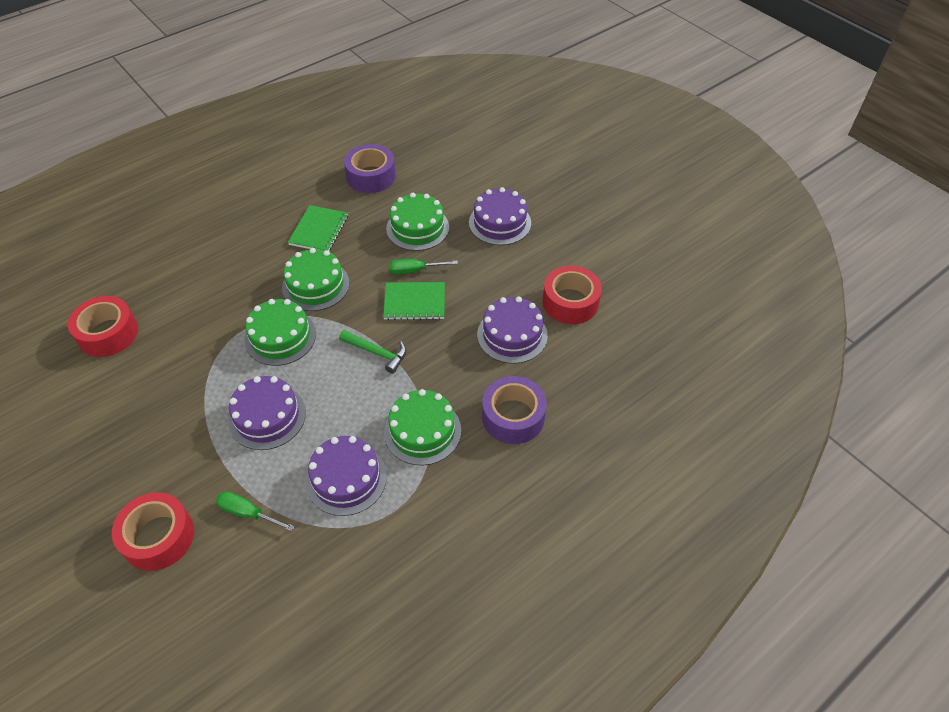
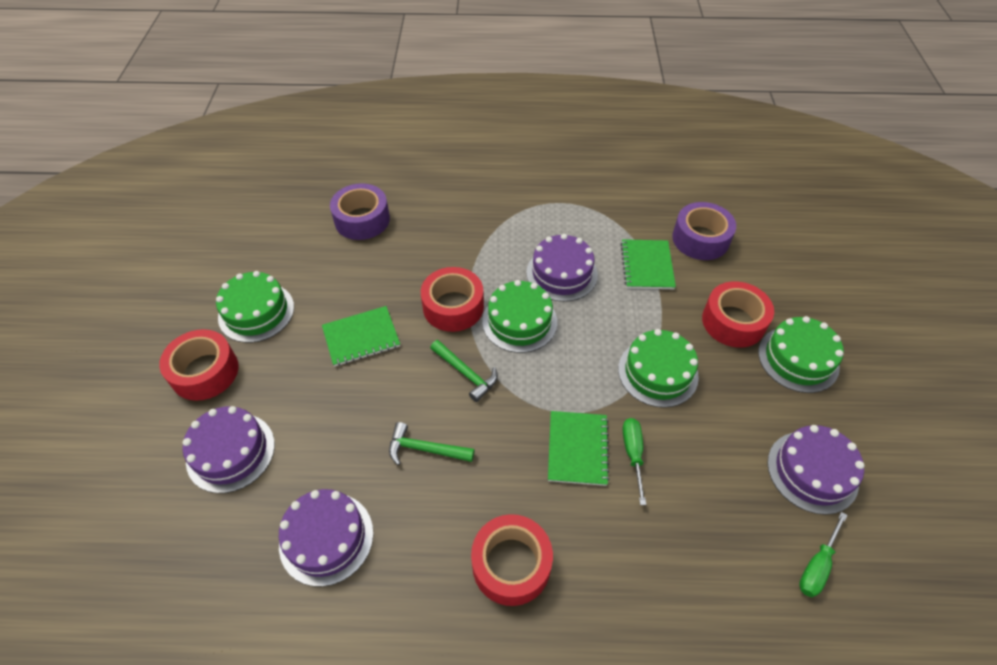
green hammer: 1 -> 2
green notebook: 2 -> 3
red tape: 3 -> 4

